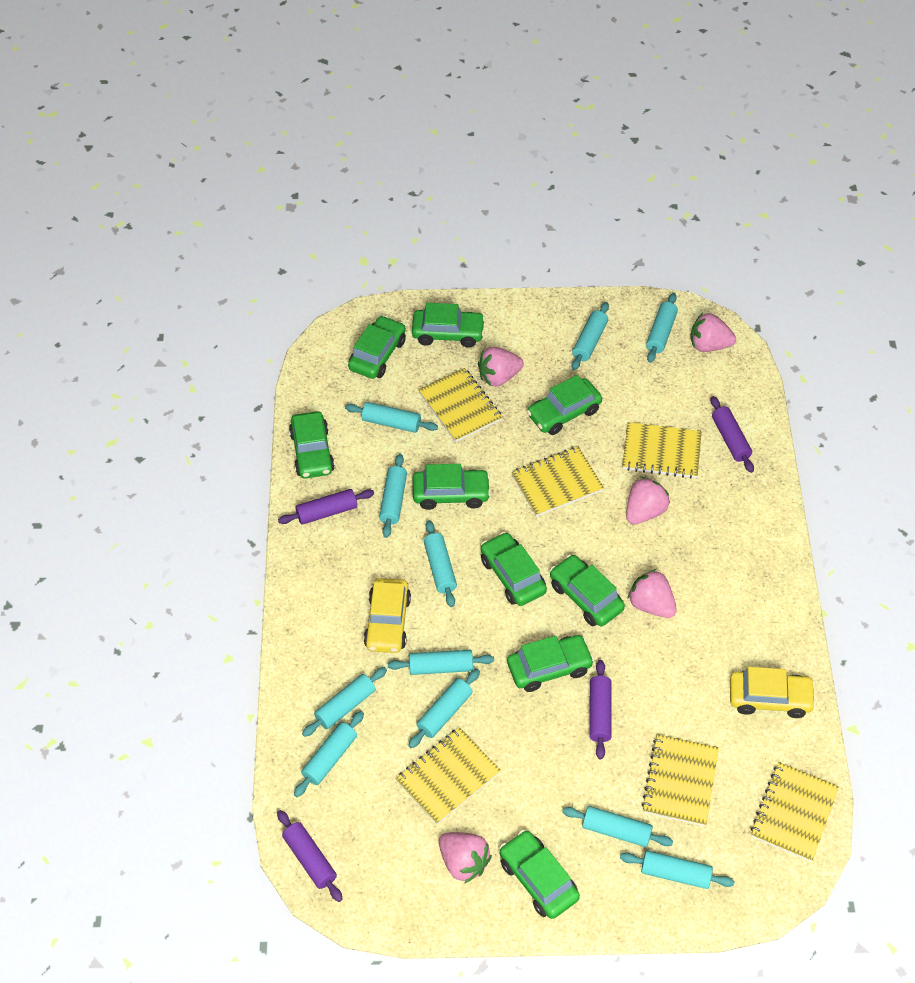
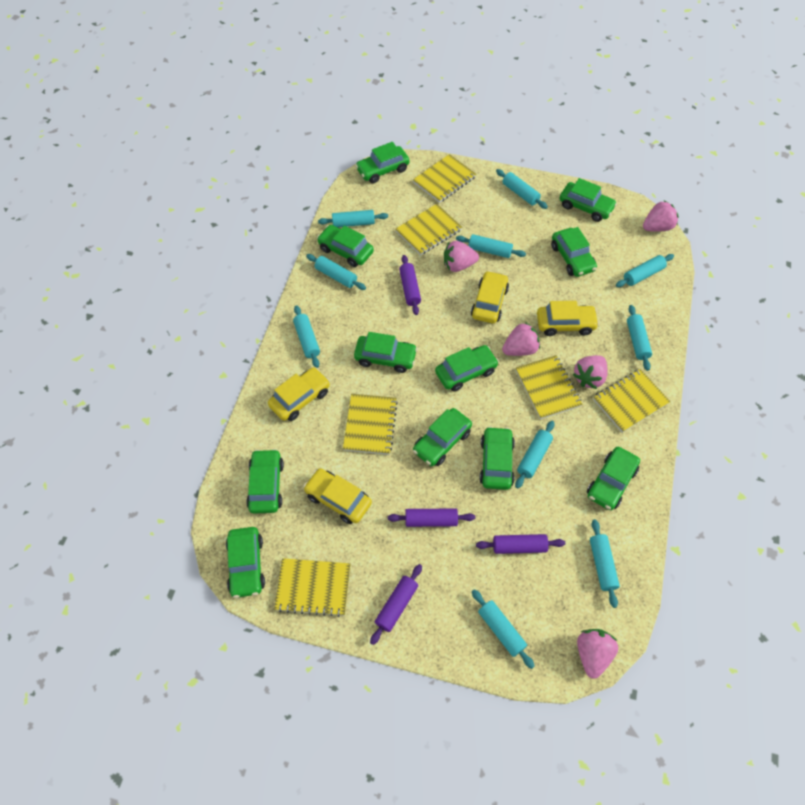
green car: 9 -> 11
turquoise rolling pin: 11 -> 10
yellow car: 2 -> 4

